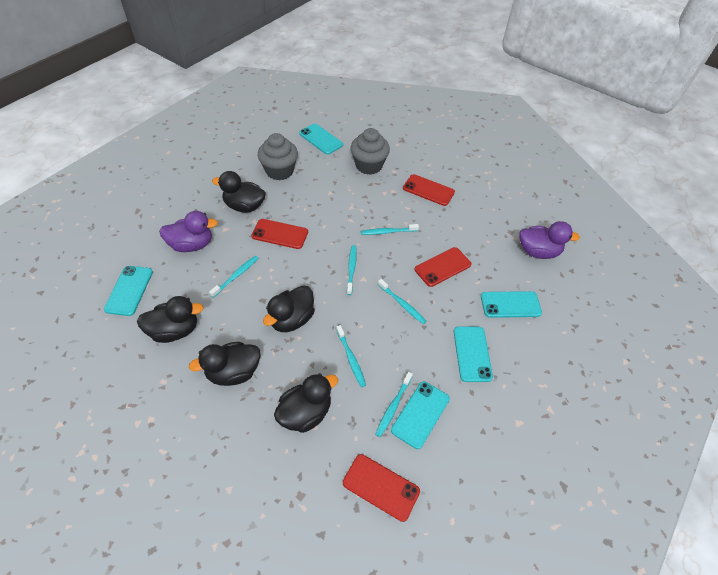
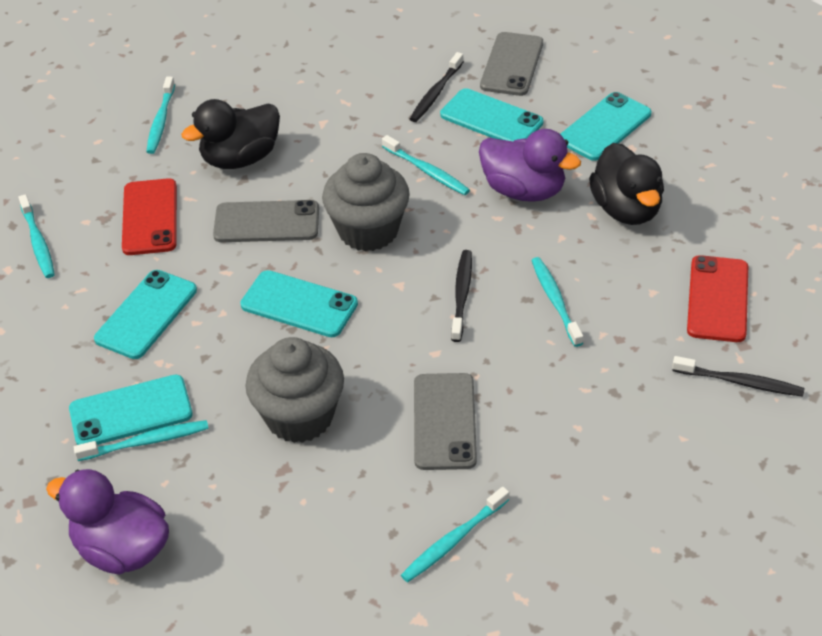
black duck: 5 -> 2
black toothbrush: 0 -> 3
grey phone: 0 -> 3
red phone: 4 -> 2

